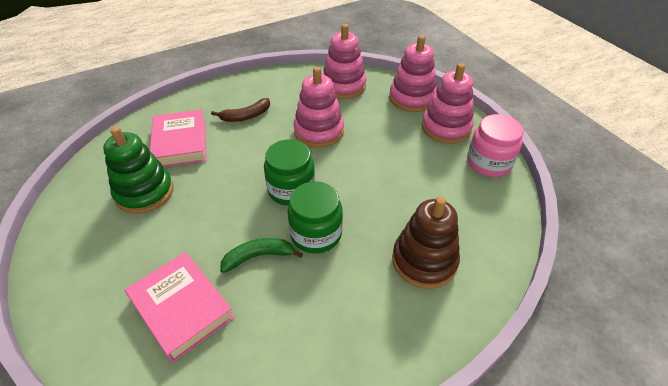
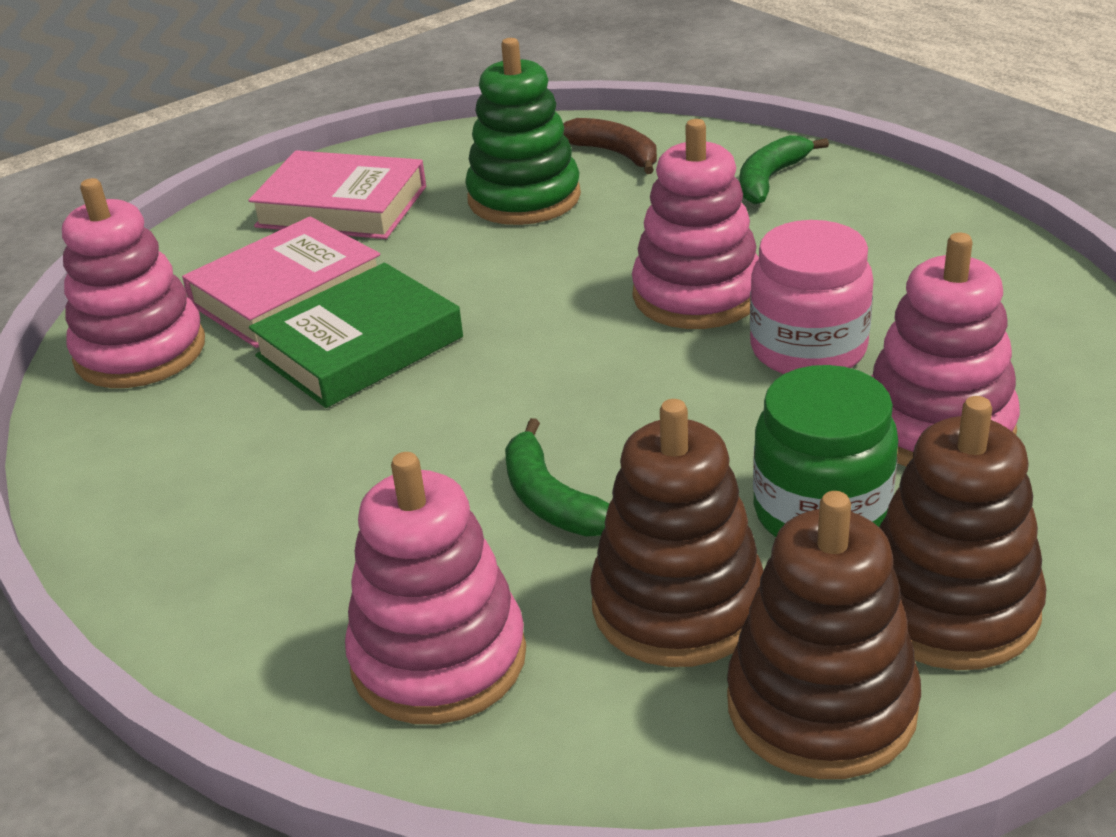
brown stacking toy: 1 -> 3
green banana: 1 -> 2
green book: 0 -> 1
green jar: 2 -> 1

